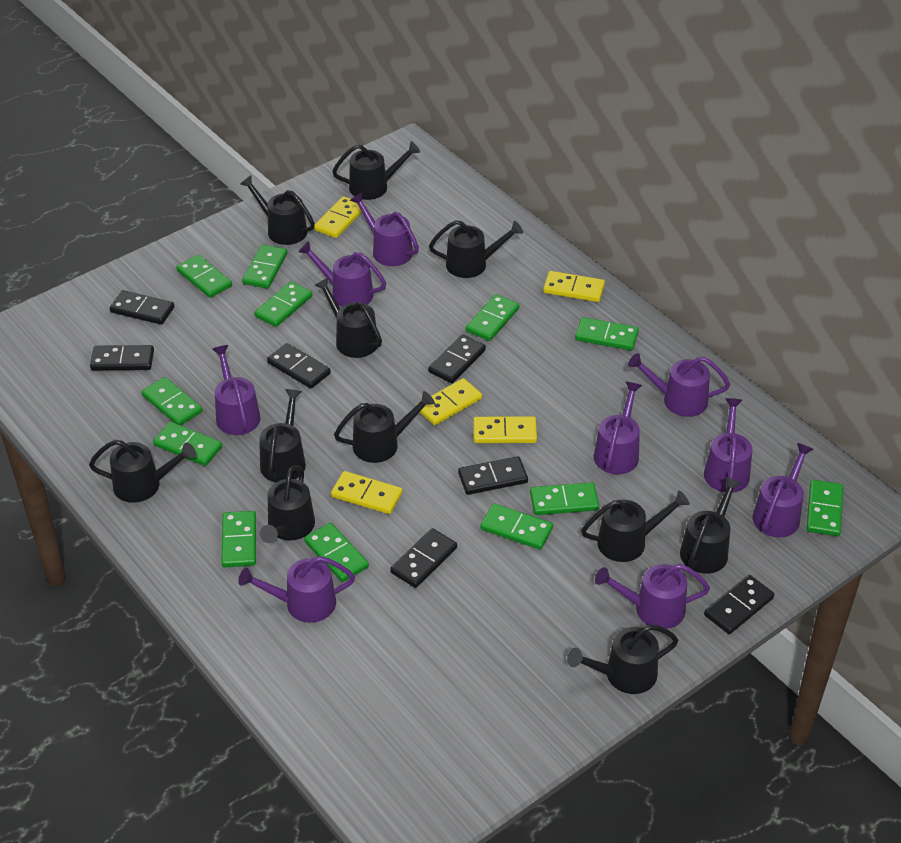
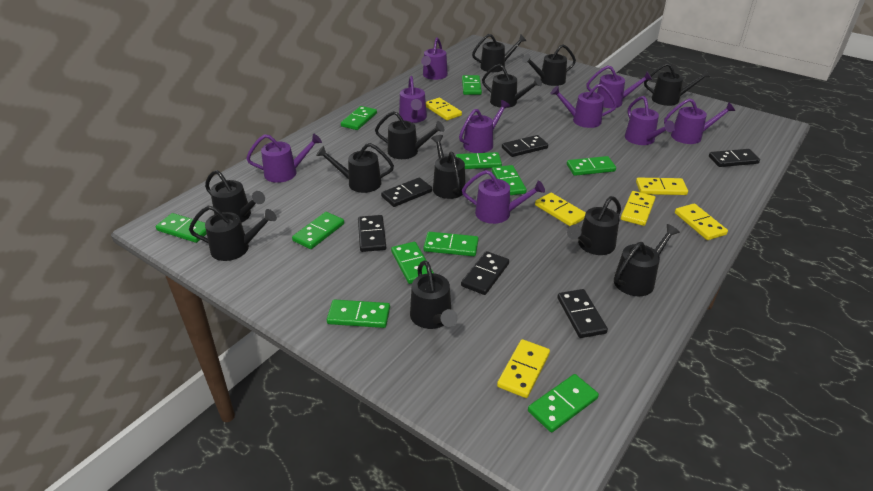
black domino: 7 -> 6
black watering can: 11 -> 12
green domino: 12 -> 11
yellow domino: 5 -> 6

